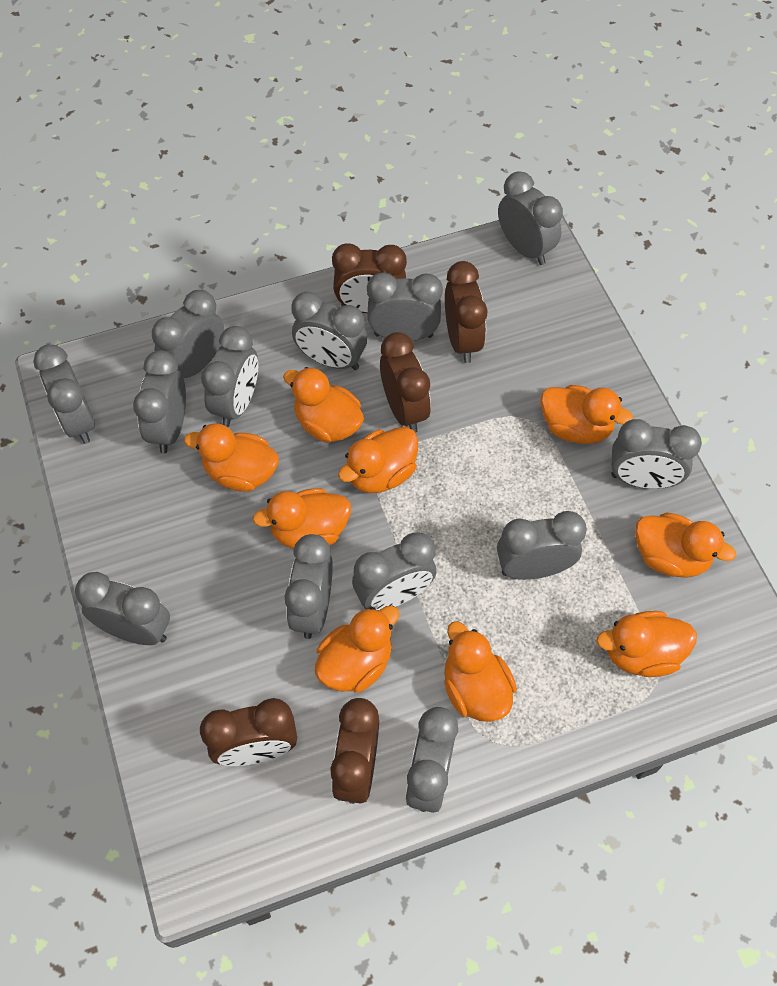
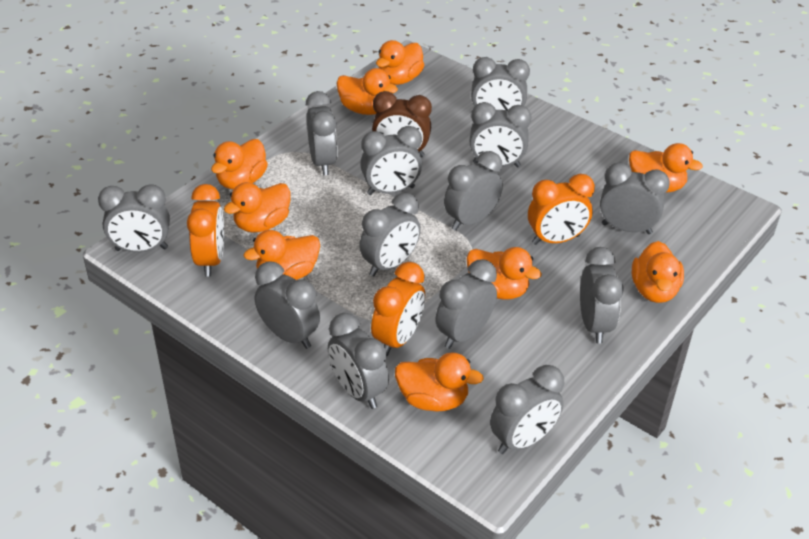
brown clock: 5 -> 1
orange clock: 0 -> 3

